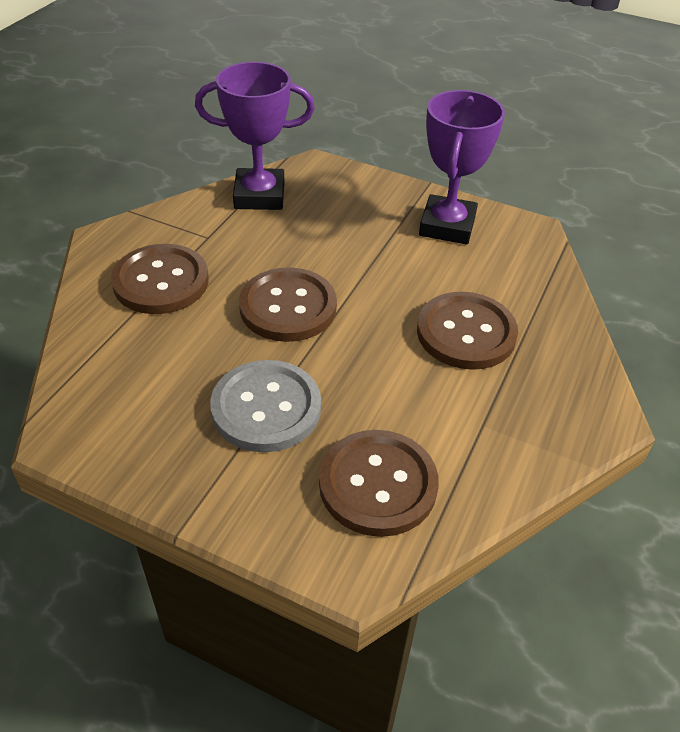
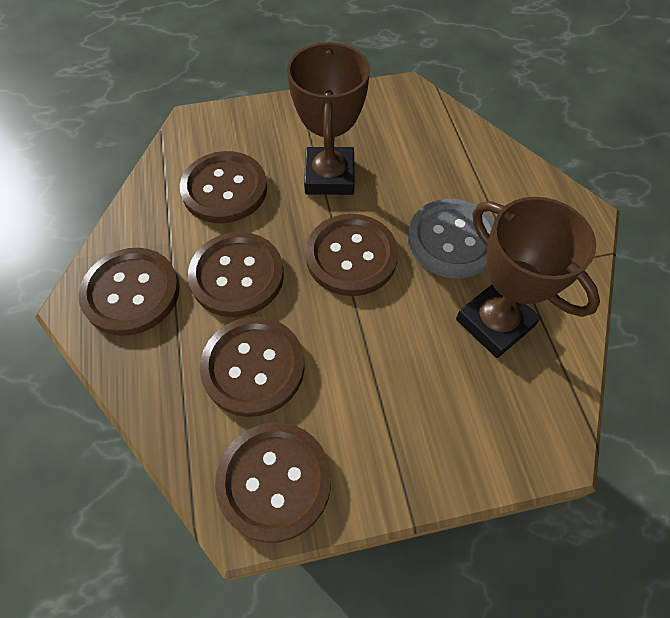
brown button: 4 -> 6
brown trophy: 0 -> 2
purple trophy: 2 -> 0

